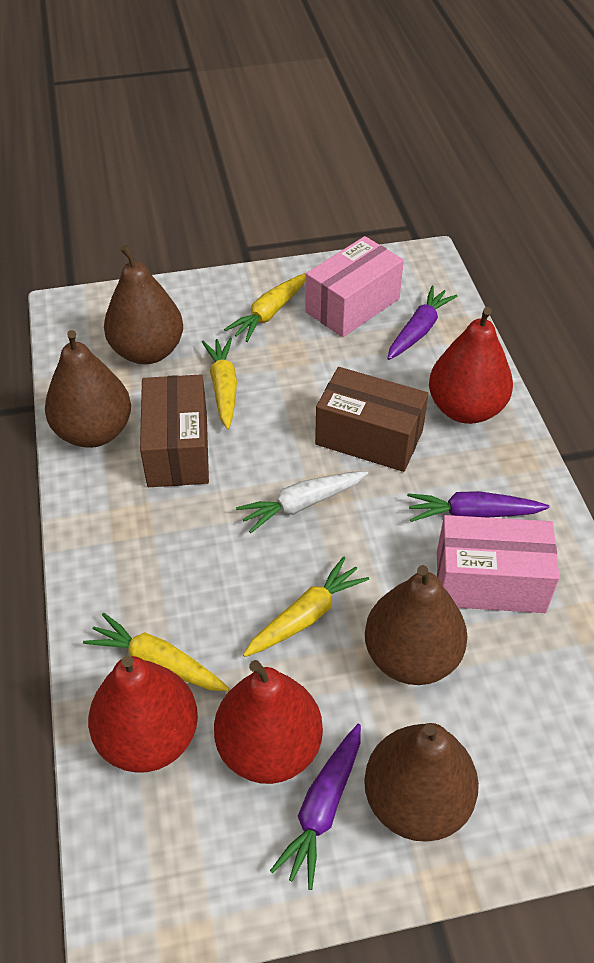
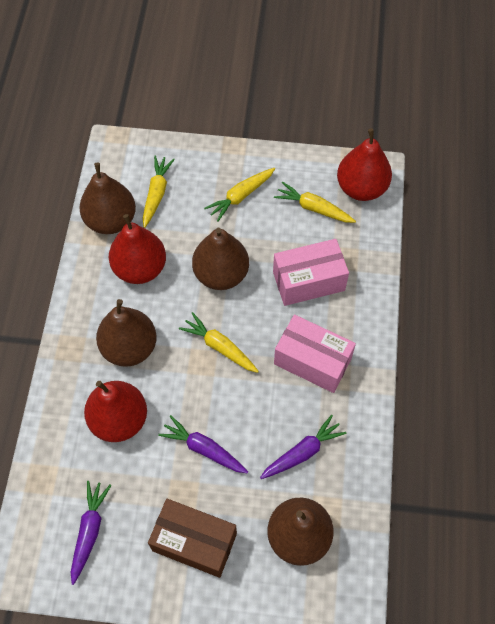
brown box: 2 -> 1
white carrot: 1 -> 0

